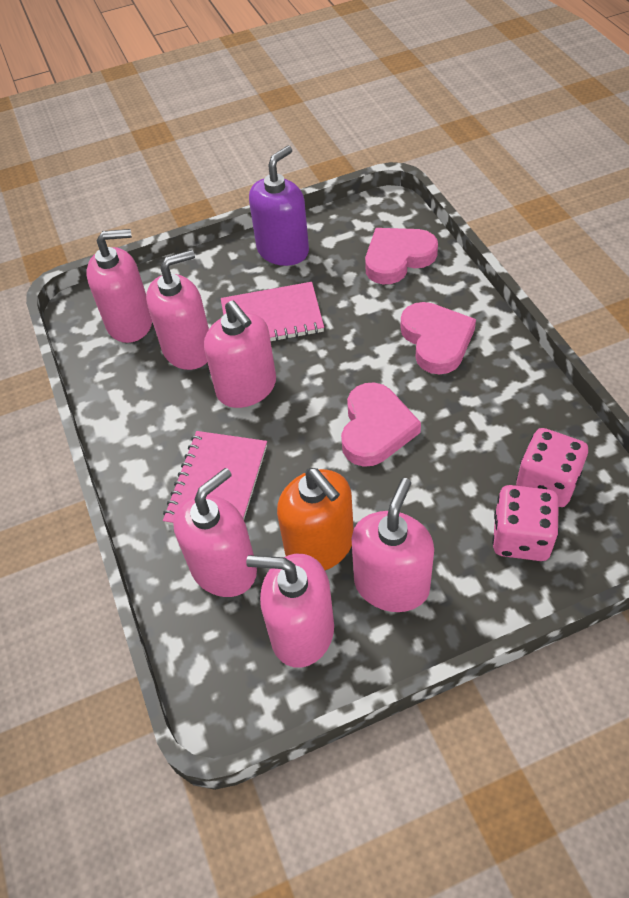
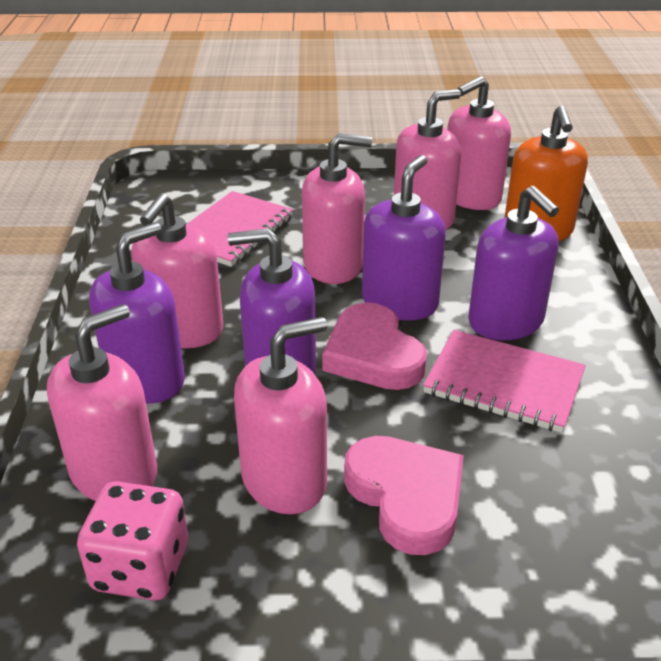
pink dice: 2 -> 1
pink heart: 3 -> 2
purple soap dispenser: 1 -> 4

